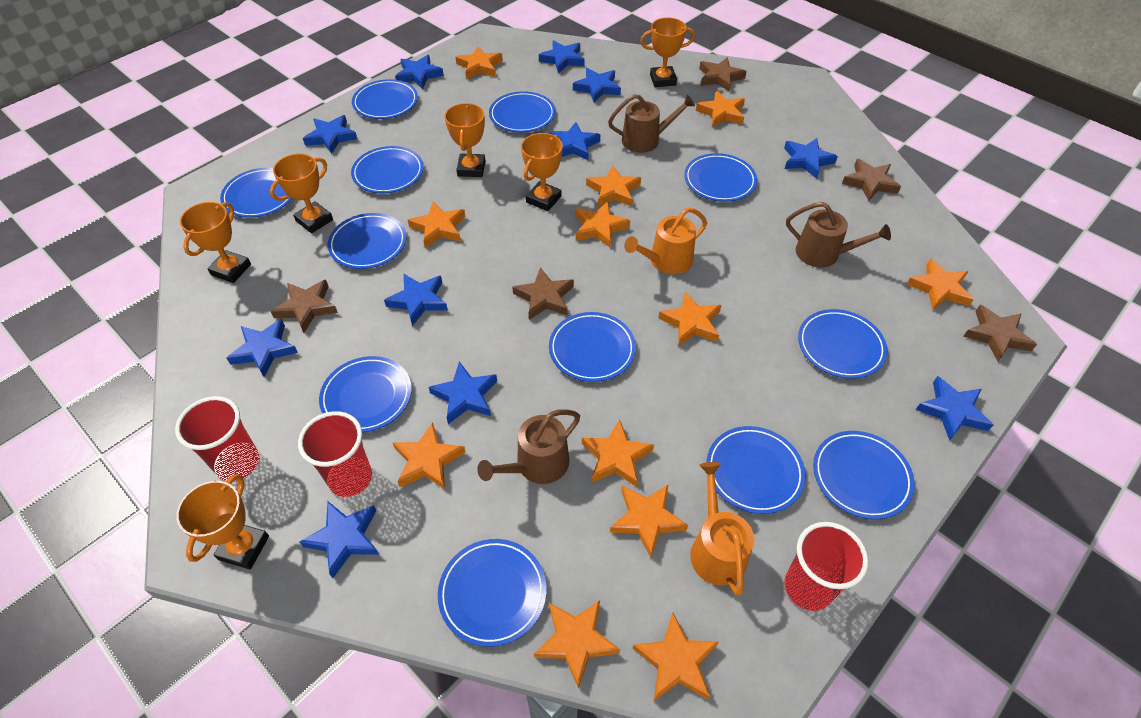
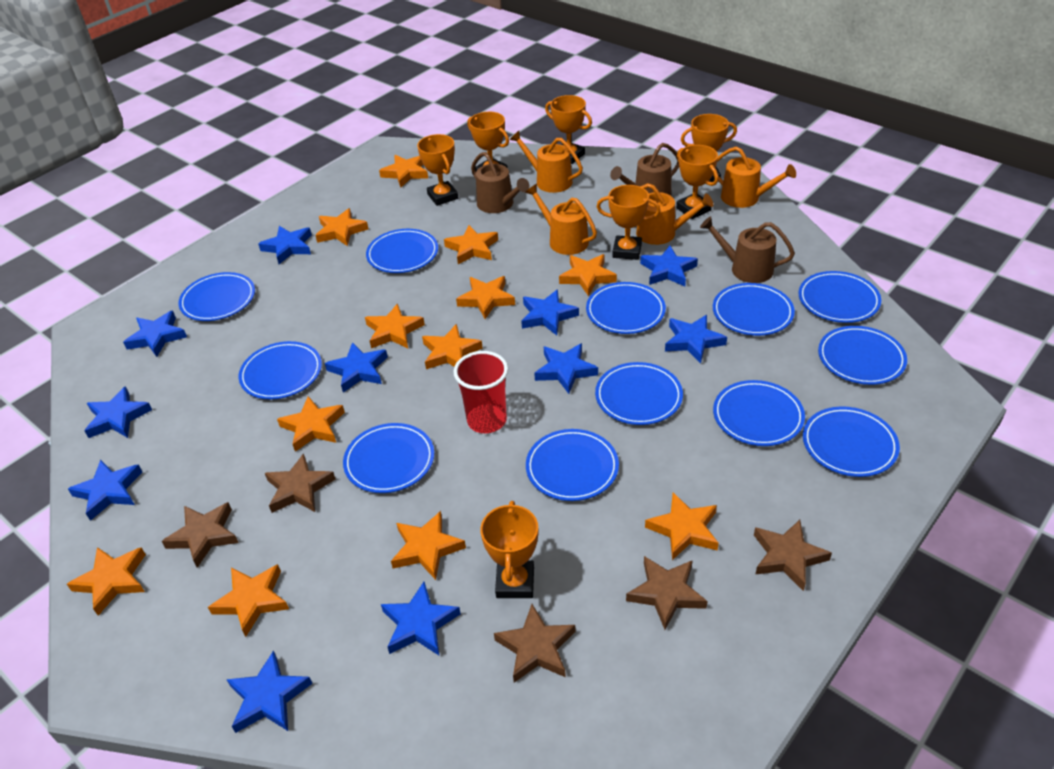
orange trophy: 6 -> 7
orange watering can: 2 -> 4
red cup: 3 -> 1

